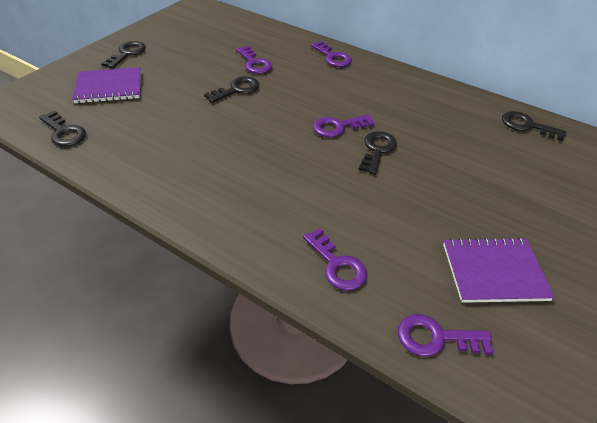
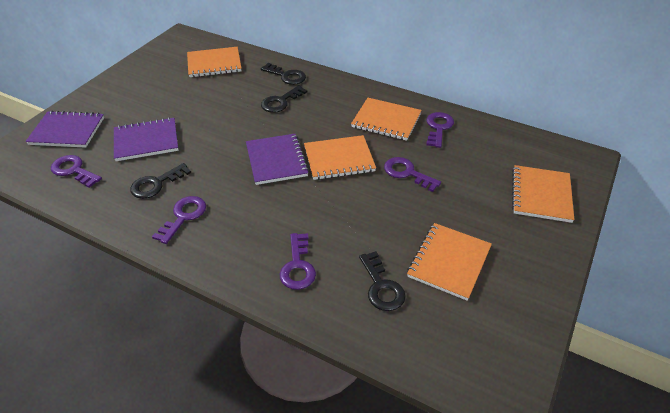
black key: 5 -> 4
orange notebook: 0 -> 5
purple notebook: 2 -> 3

